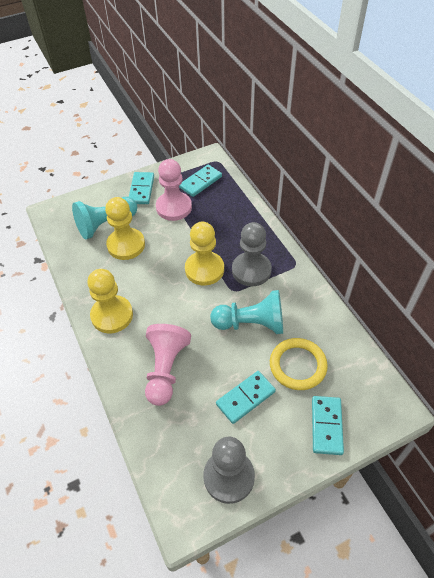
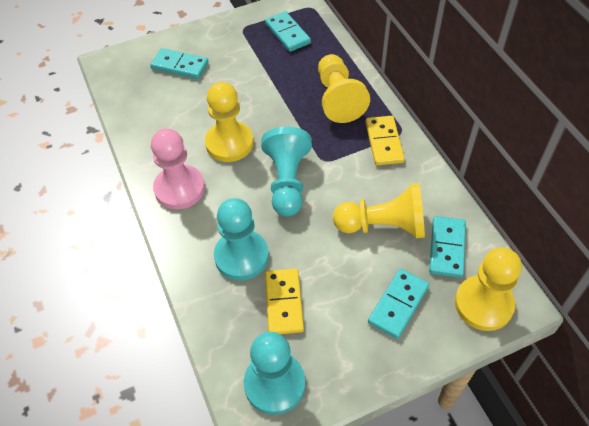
grey pawn: 2 -> 0
pink pawn: 2 -> 1
turquoise pawn: 2 -> 3
yellow domino: 0 -> 2
yellow pawn: 3 -> 4
yellow ring: 1 -> 0

